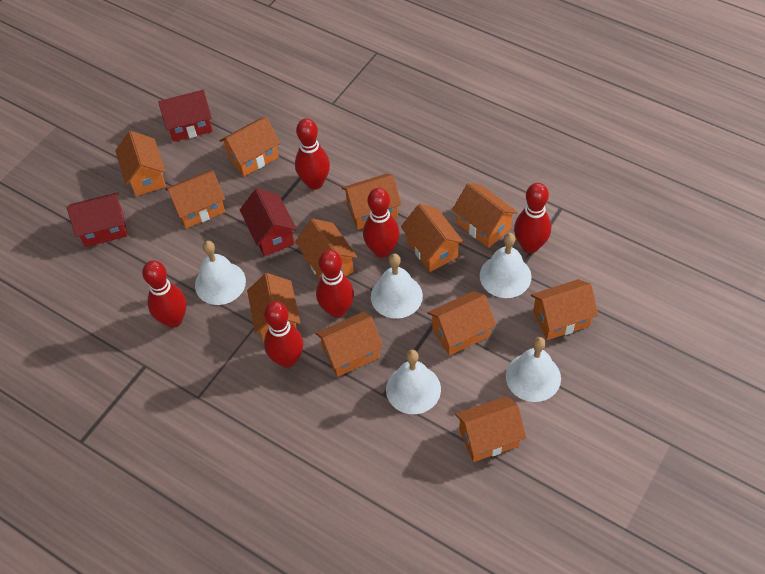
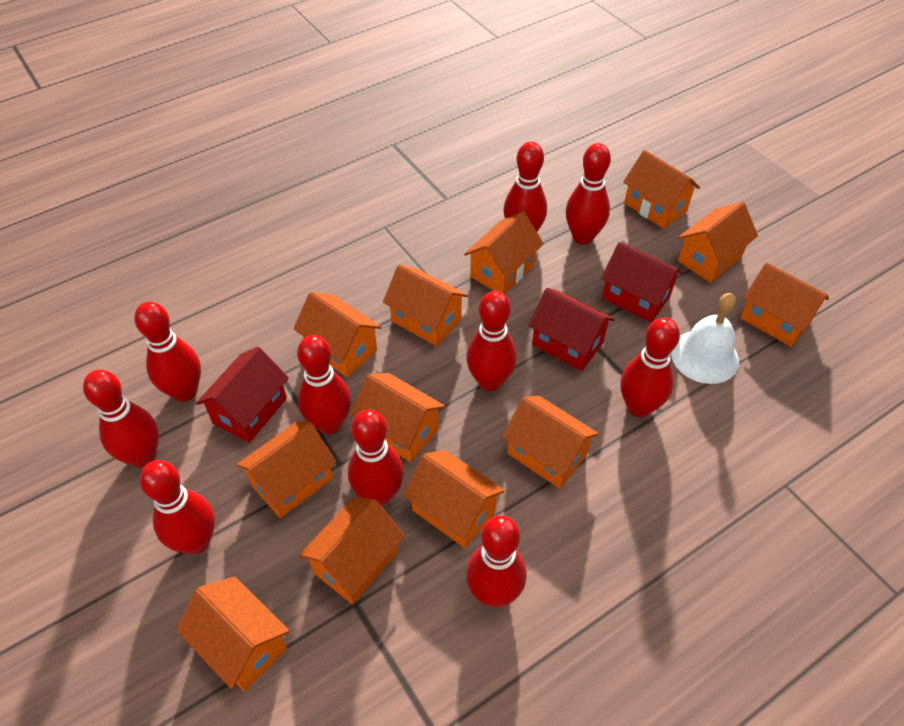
red bowling pin: 6 -> 10
white bell: 5 -> 1

